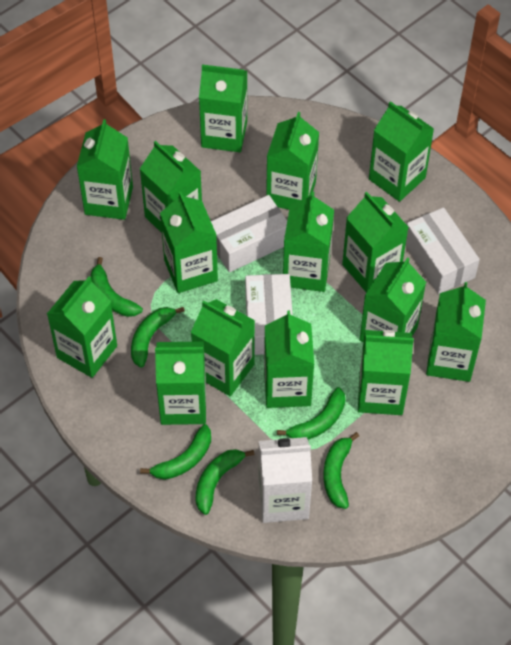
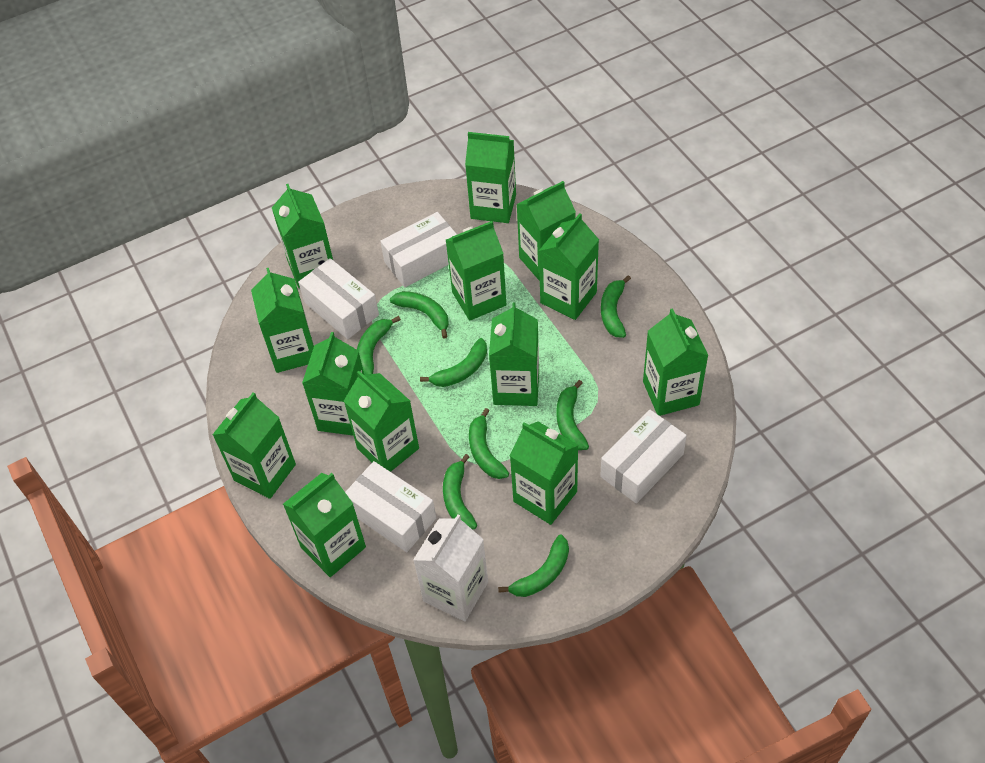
green banana: 6 -> 8
green carton: 15 -> 13
white box: 3 -> 4

